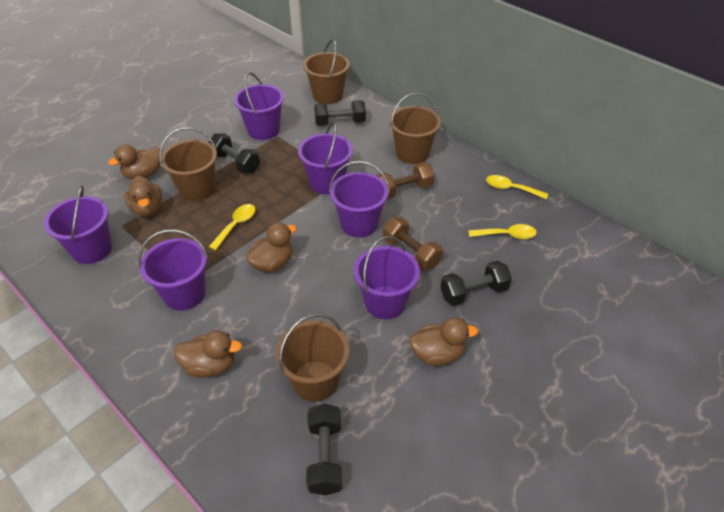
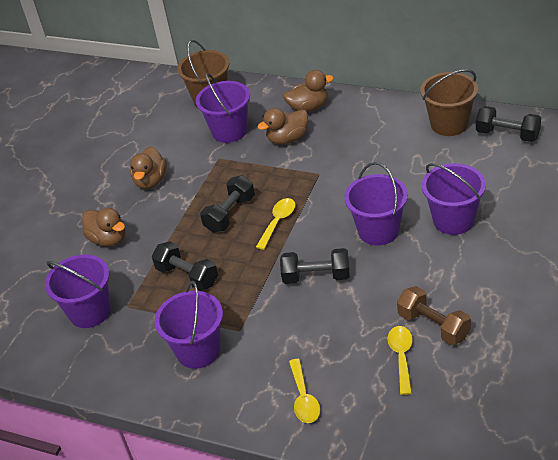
brown bucket: 4 -> 2
brown duck: 5 -> 4
brown dumbbell: 2 -> 1
purple bucket: 6 -> 5

